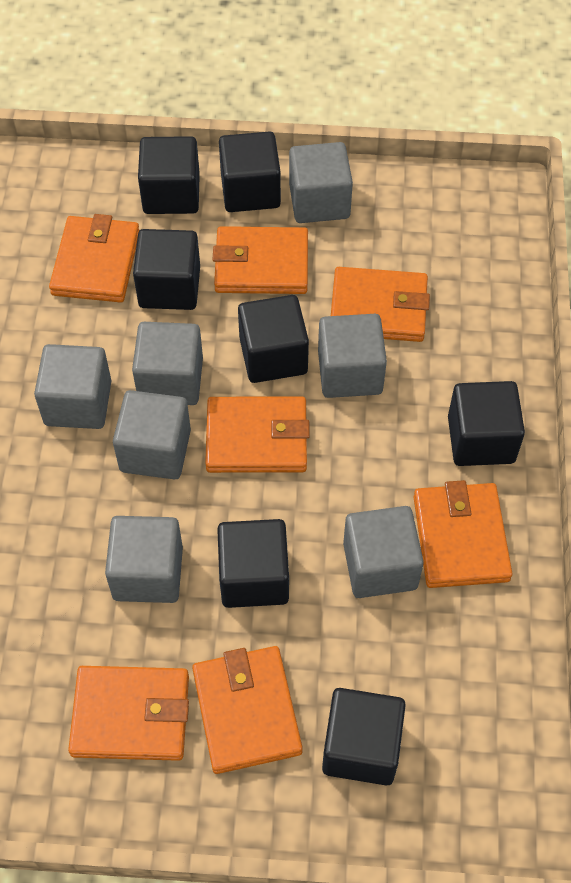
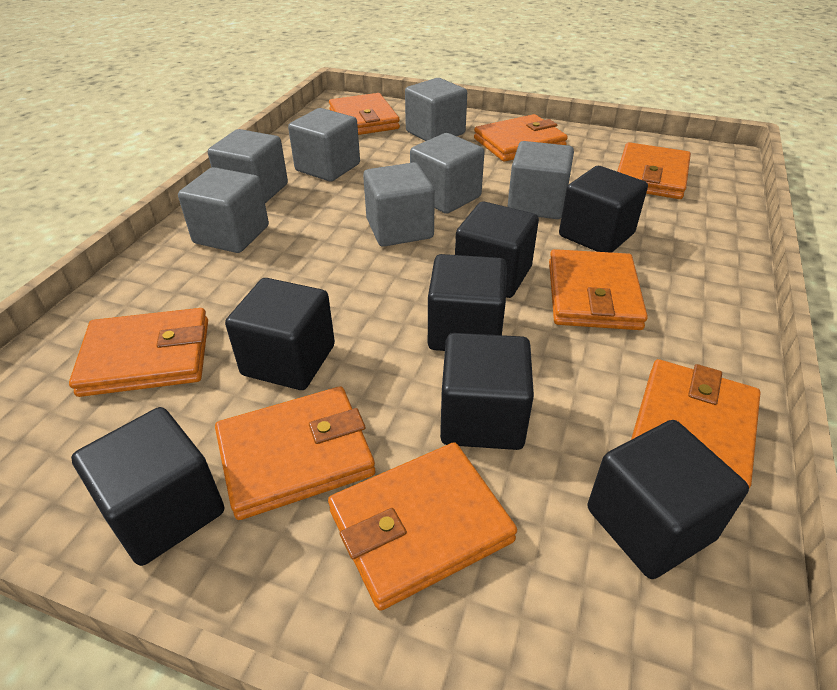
orange wallet: 7 -> 8

